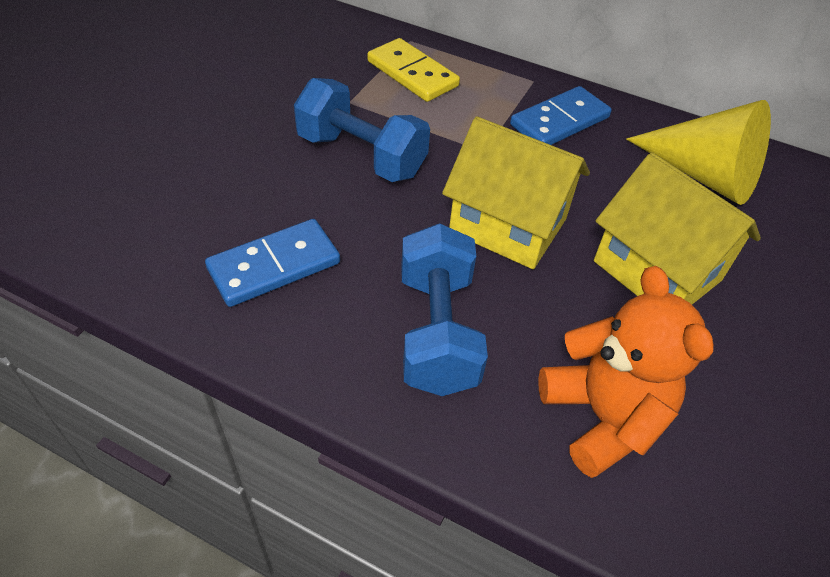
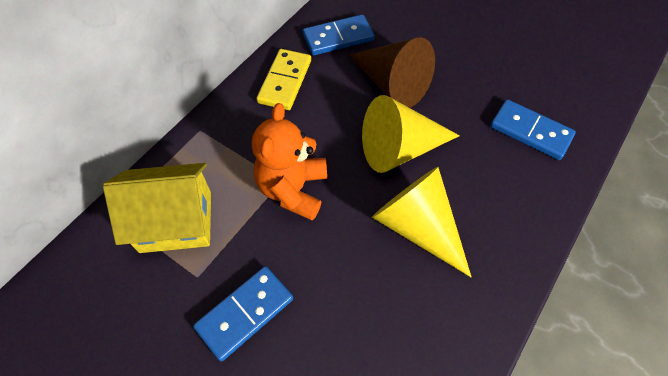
blue domino: 2 -> 3
blue dumbbell: 2 -> 0
brown cone: 0 -> 1
yellow cone: 1 -> 2
yellow house: 2 -> 1

